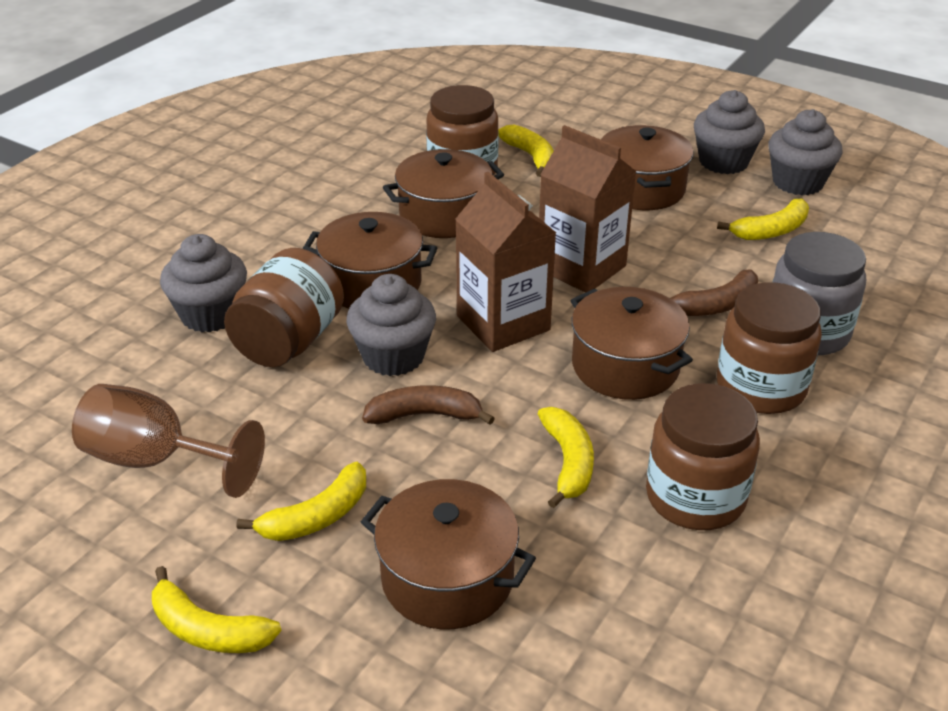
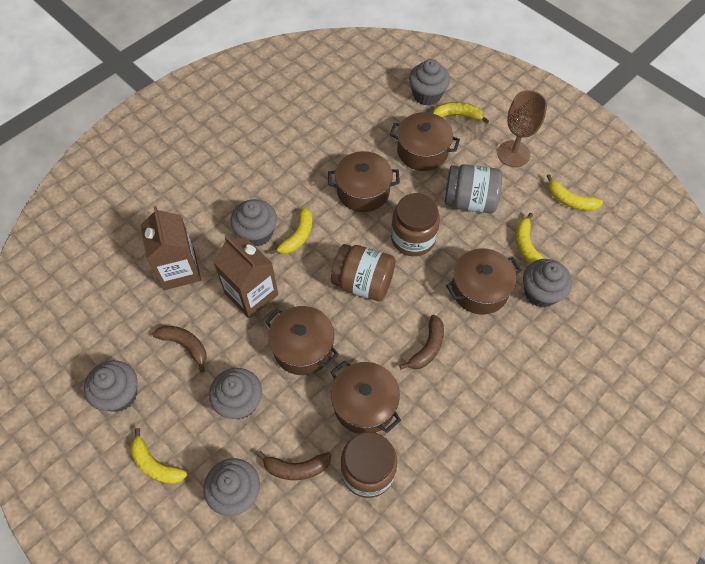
brown banana: 2 -> 3
brown jar: 4 -> 3
grey cupcake: 4 -> 6

